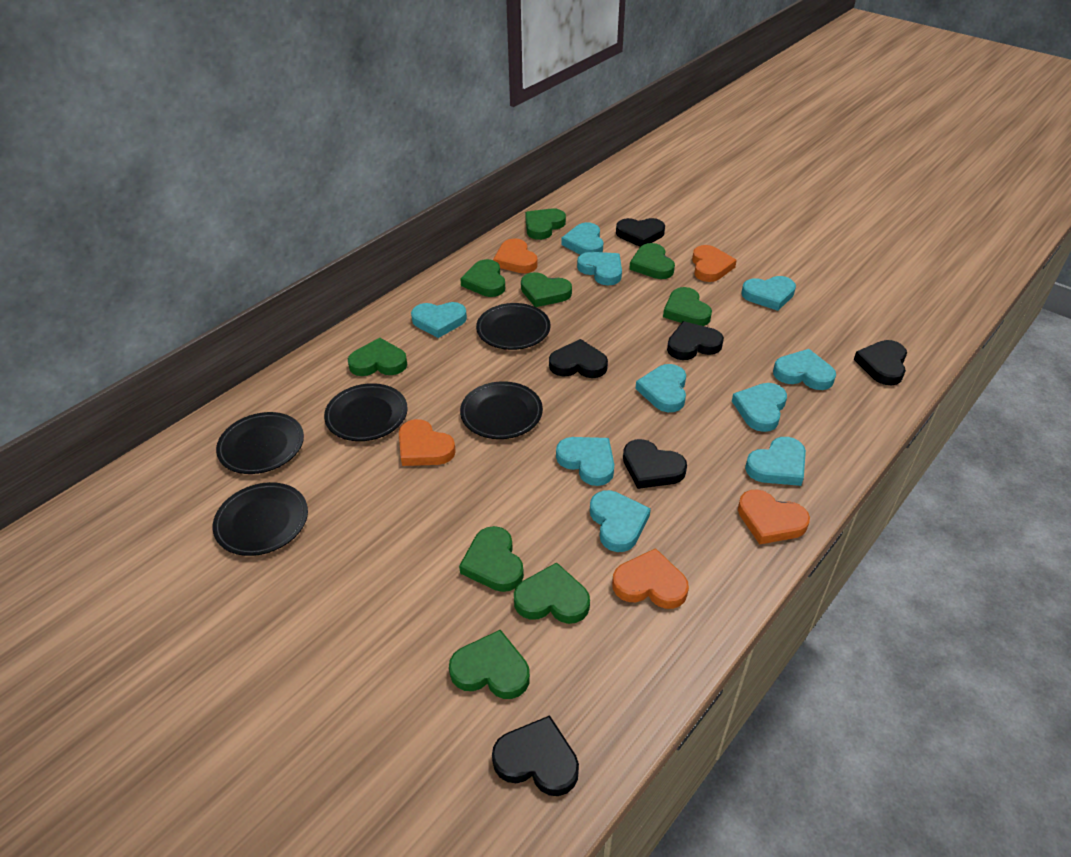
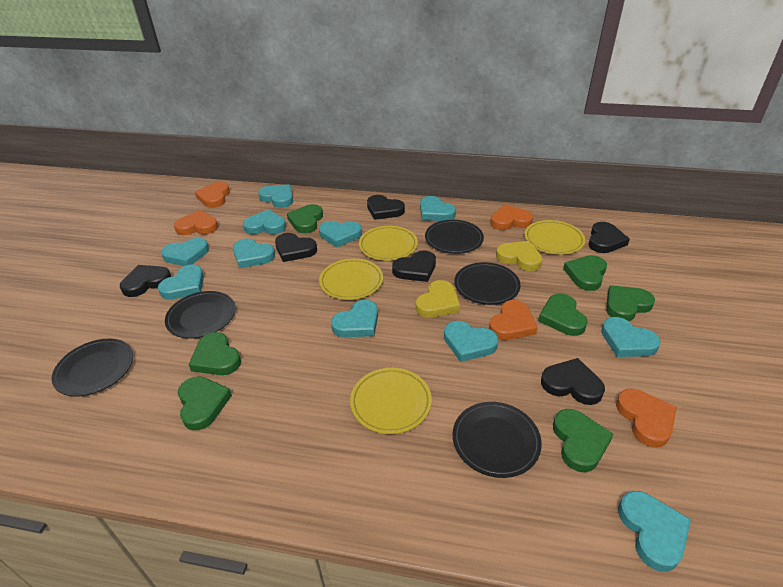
green heart: 9 -> 7
turquoise heart: 10 -> 11
yellow heart: 0 -> 2
yellow plate: 0 -> 4

